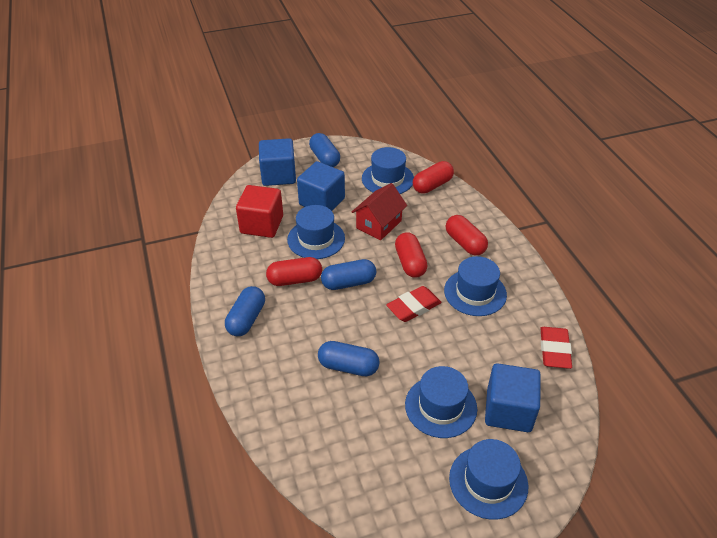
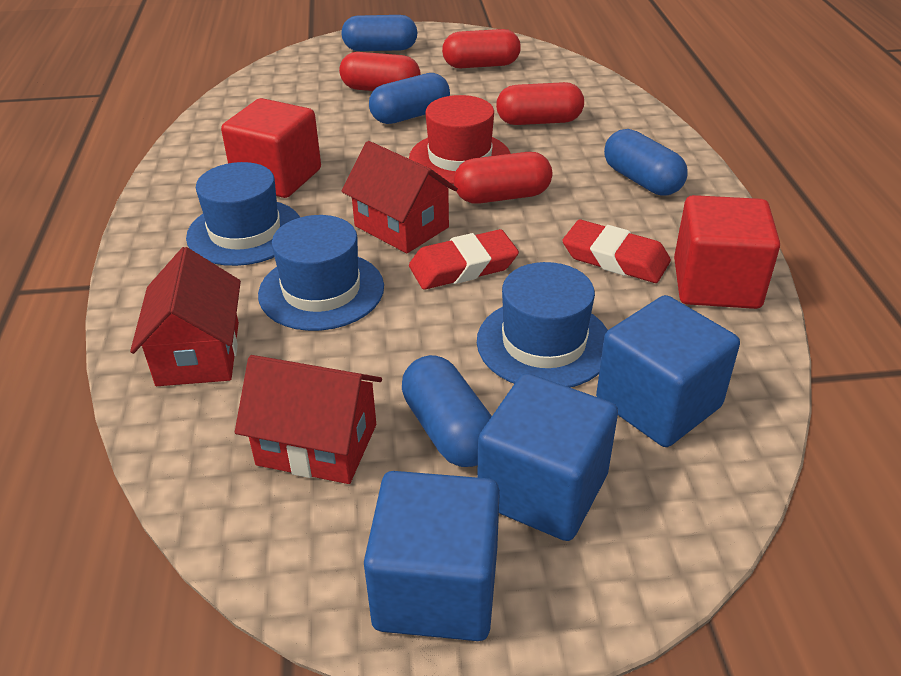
blue hat: 5 -> 3
red cube: 1 -> 2
red hat: 0 -> 1
red house: 1 -> 3

